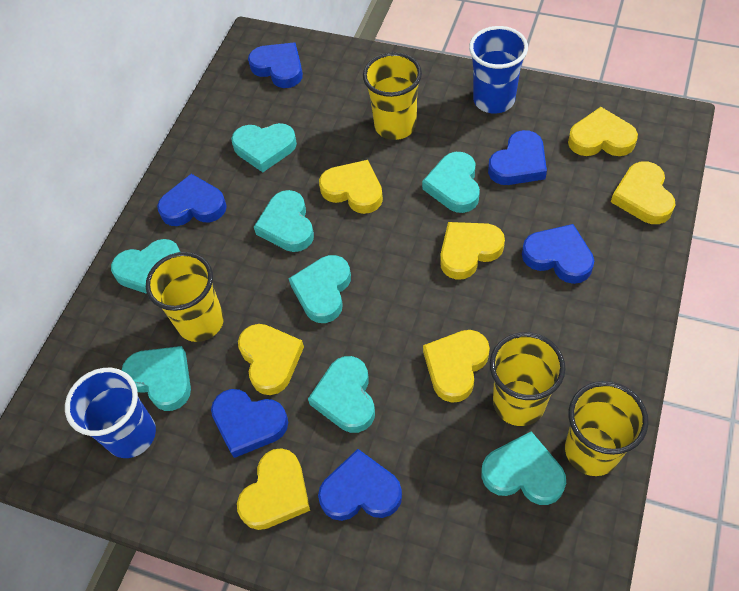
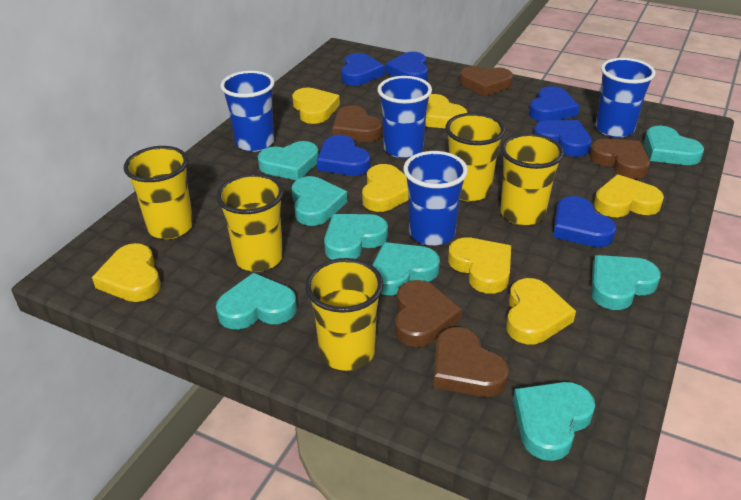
blue cup: 2 -> 4
brown heart: 0 -> 5
yellow cup: 4 -> 5

